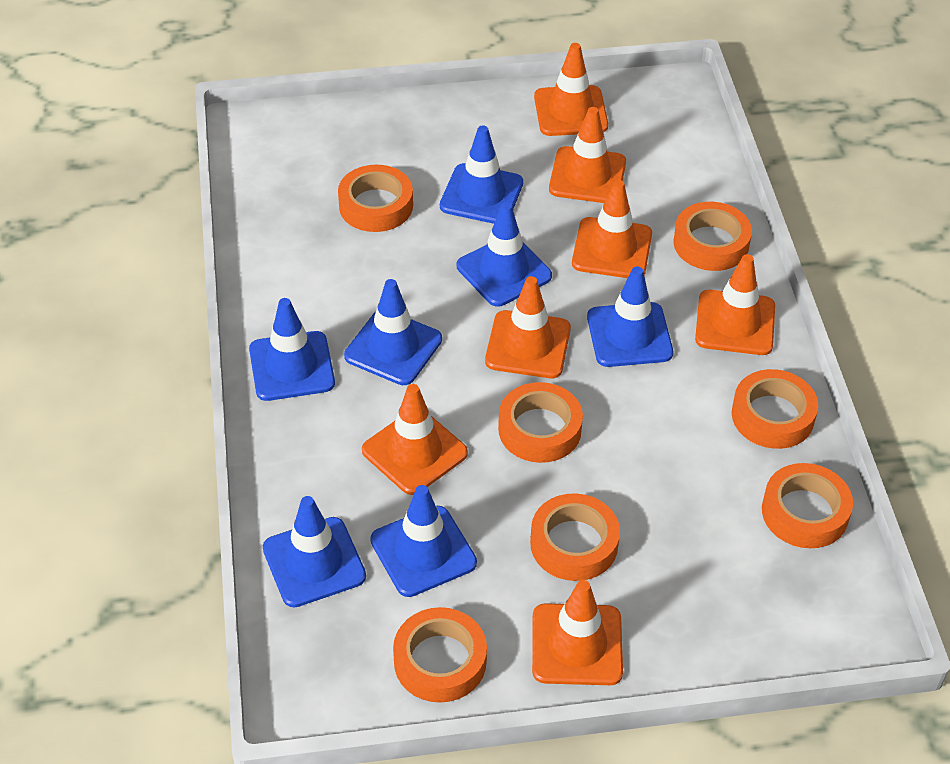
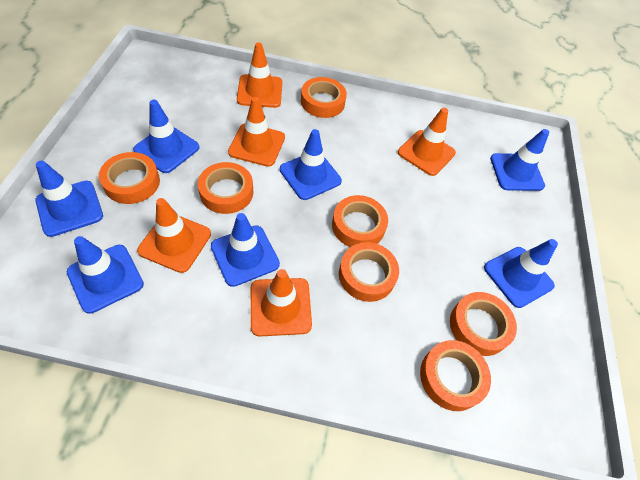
orange traffic cone: 7 -> 5

